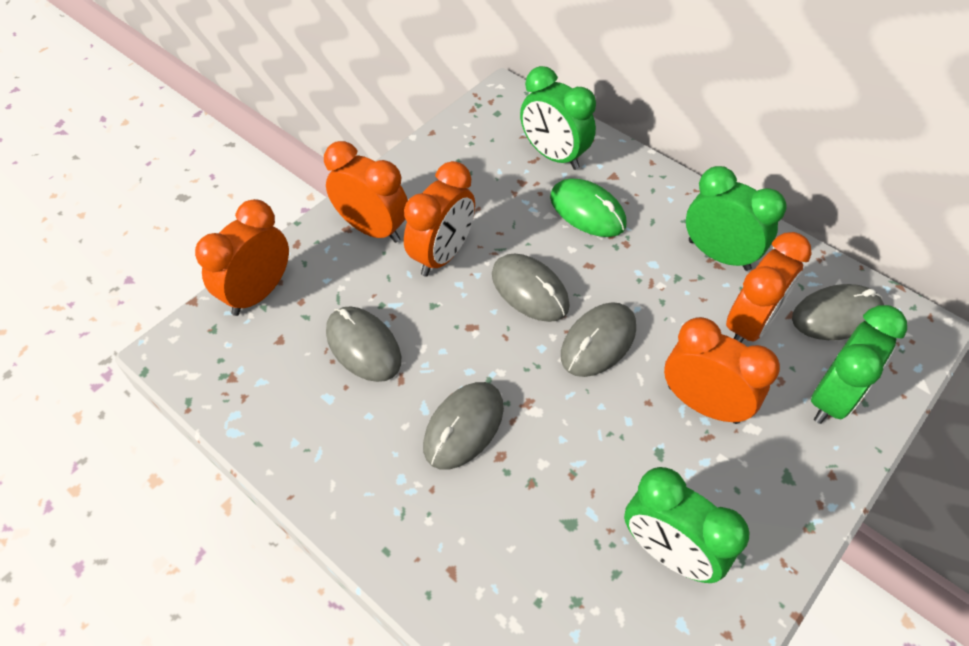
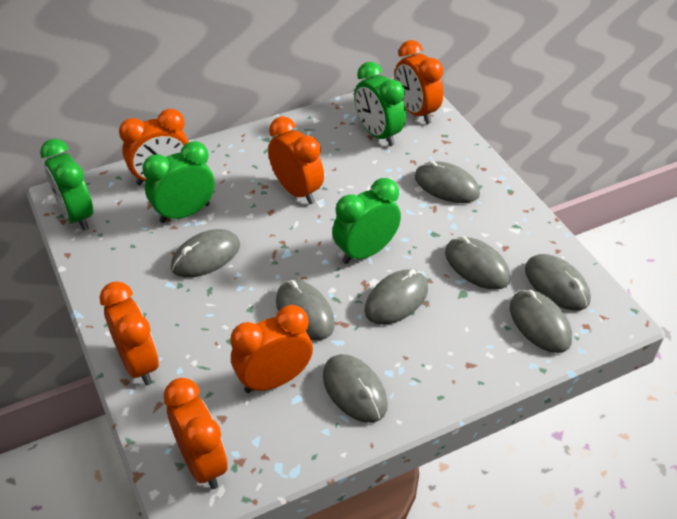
green mouse: 1 -> 0
grey mouse: 5 -> 8
orange clock: 5 -> 6

